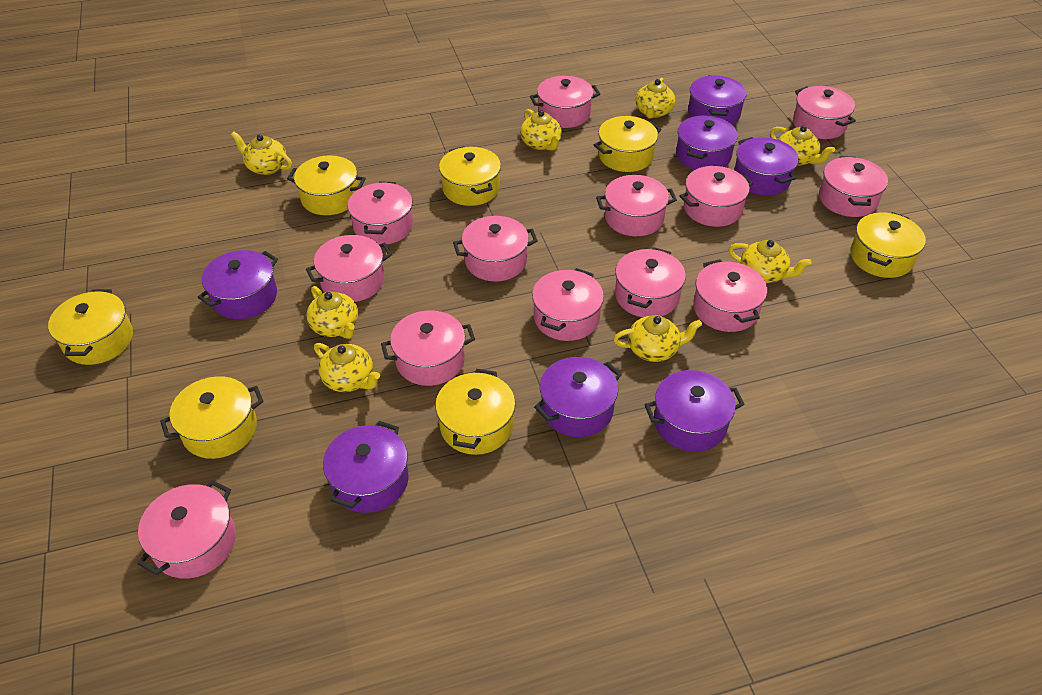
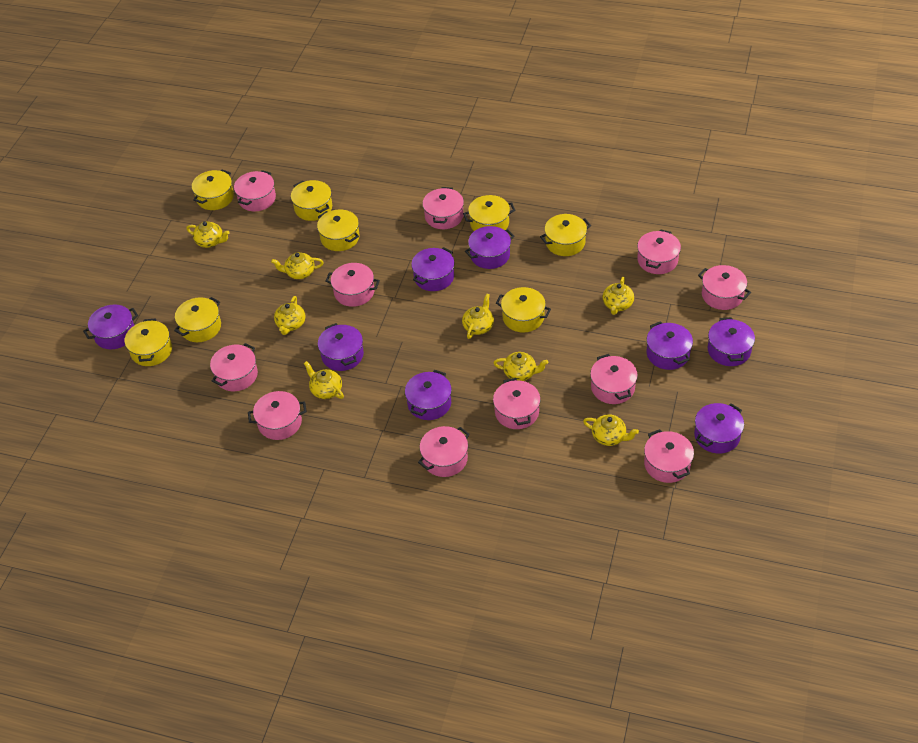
pink pot: 13 -> 11
purple pot: 7 -> 8
yellow pot: 7 -> 8

